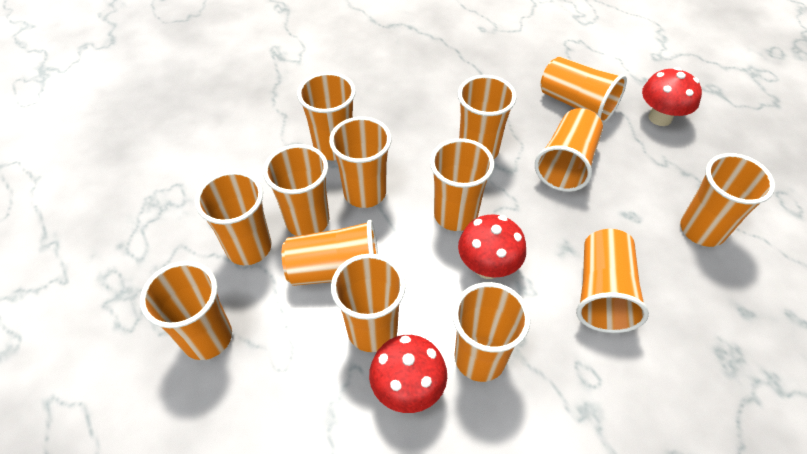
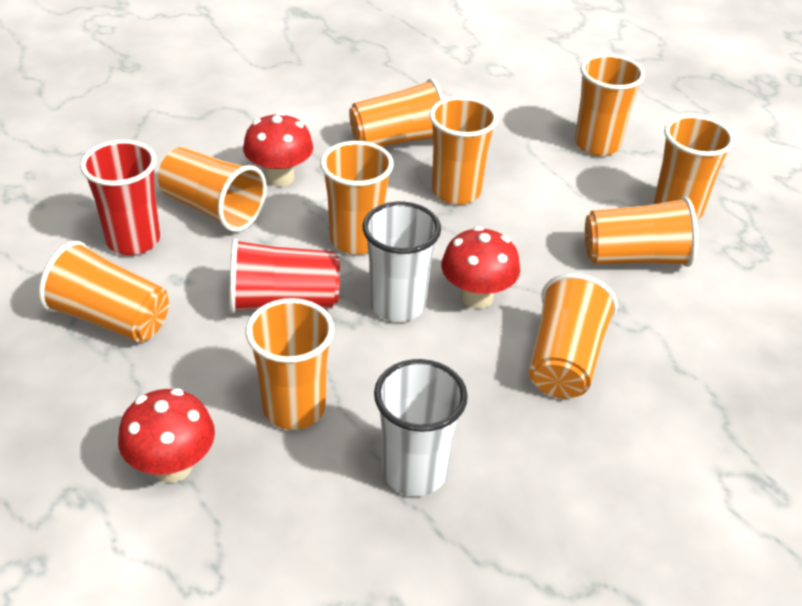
orange cup: 14 -> 10
red cup: 0 -> 2
white cup: 0 -> 2

